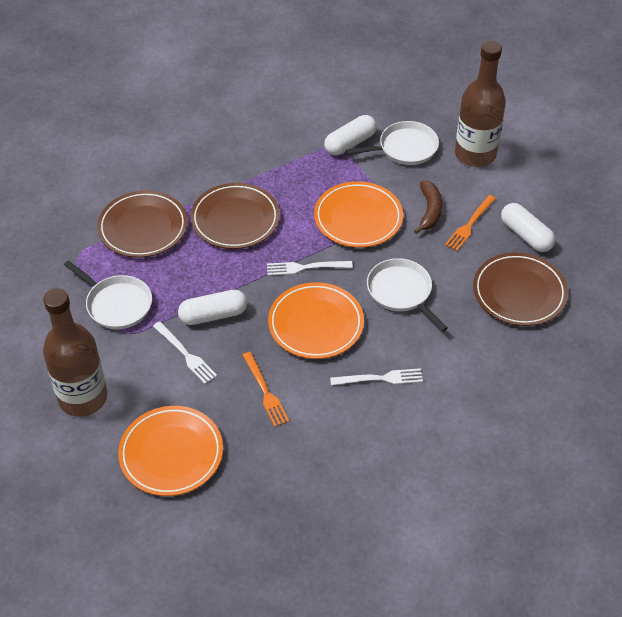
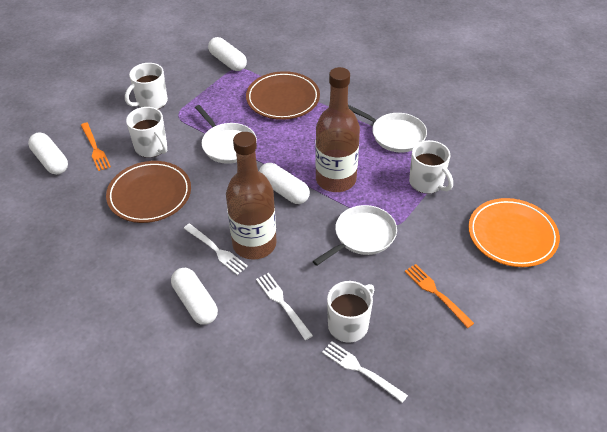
brown banana: 1 -> 0
brown plate: 3 -> 2
orange plate: 3 -> 1
white capsule: 3 -> 4
white mug: 0 -> 4

